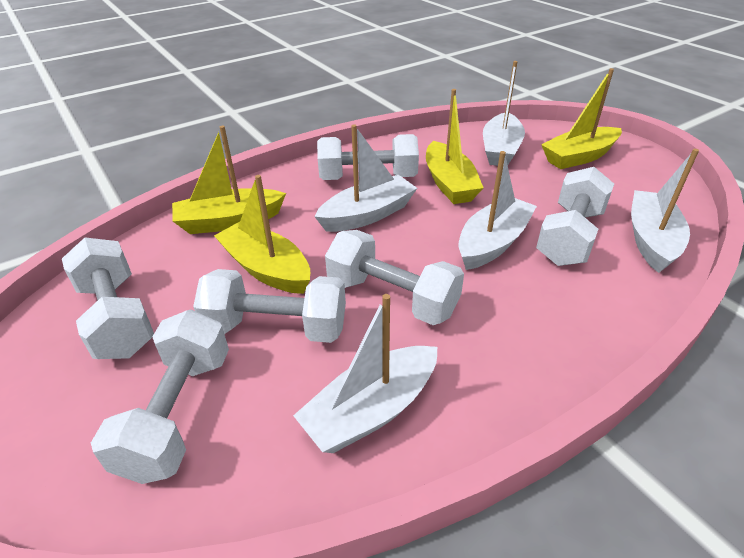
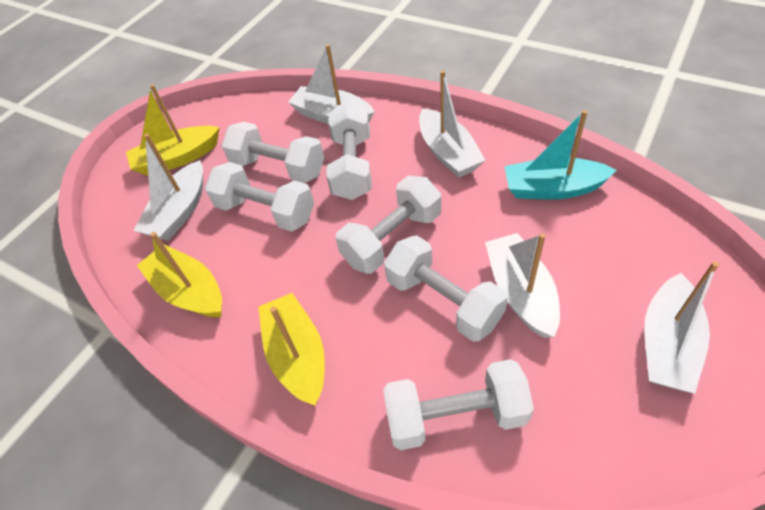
turquoise boat: 0 -> 1
yellow boat: 4 -> 3

